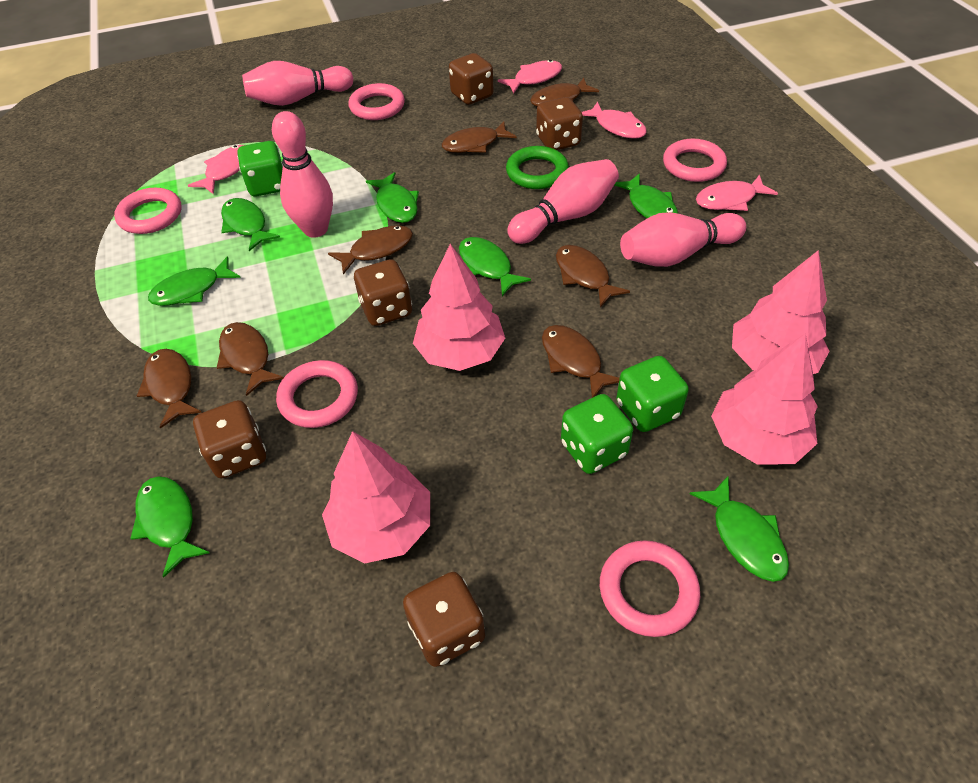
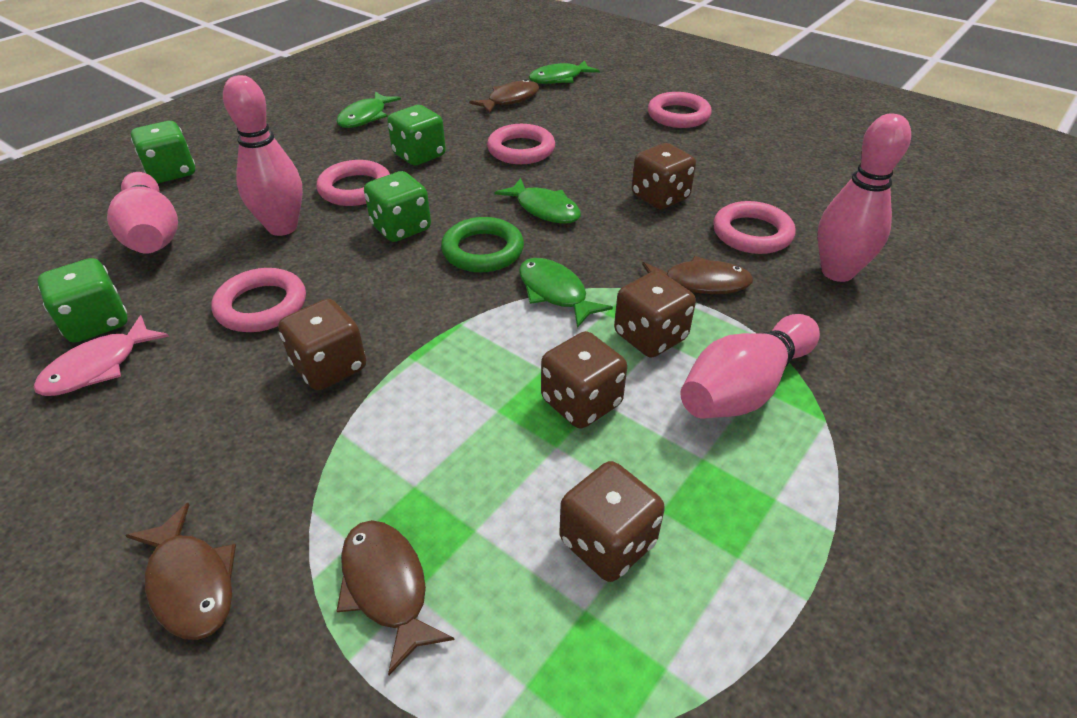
brown fish: 7 -> 4
green dice: 3 -> 4
green fish: 7 -> 4
pink fish: 4 -> 1
pink tree: 4 -> 0

